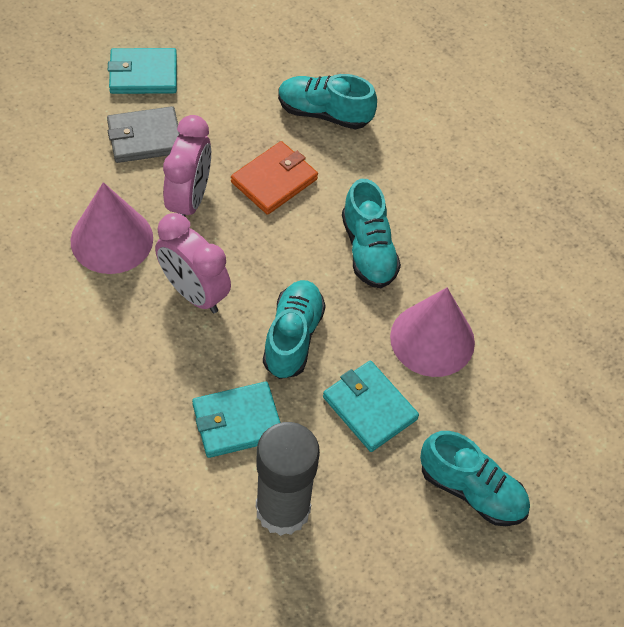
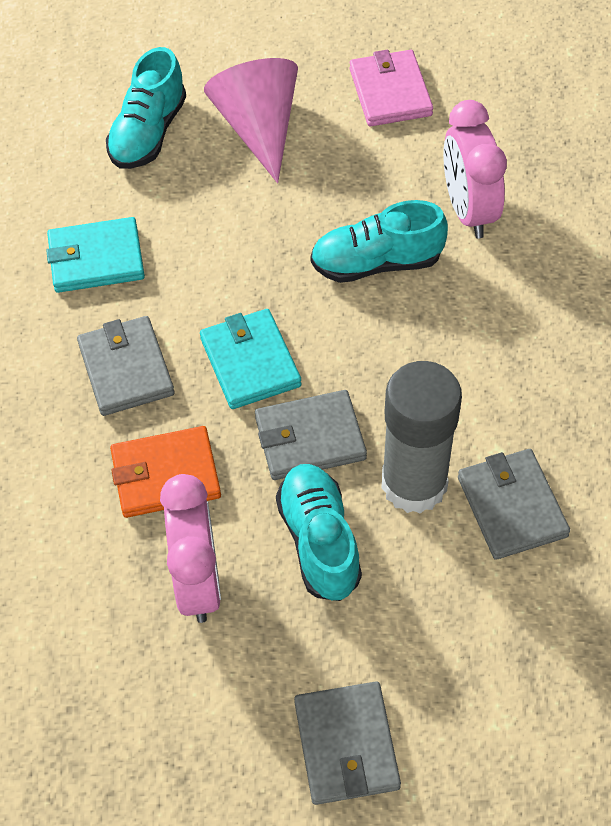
grey wallet: 1 -> 4
pink cone: 2 -> 1
pink wallet: 0 -> 1
turquoise shoe: 4 -> 3
turquoise wallet: 3 -> 2

